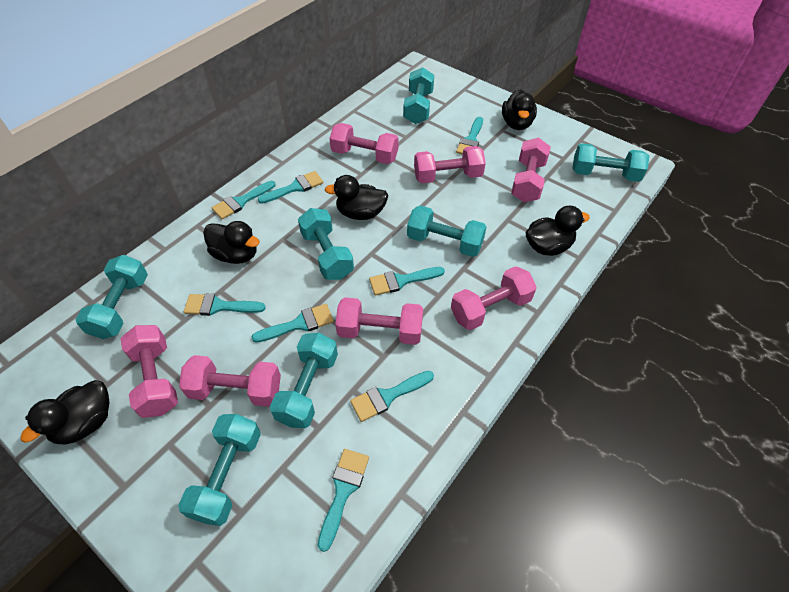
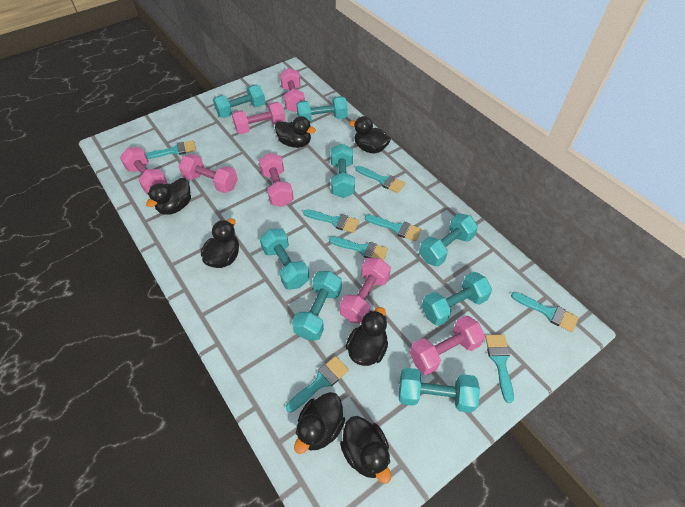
black duck: 5 -> 7
turquoise dumbbell: 7 -> 8

